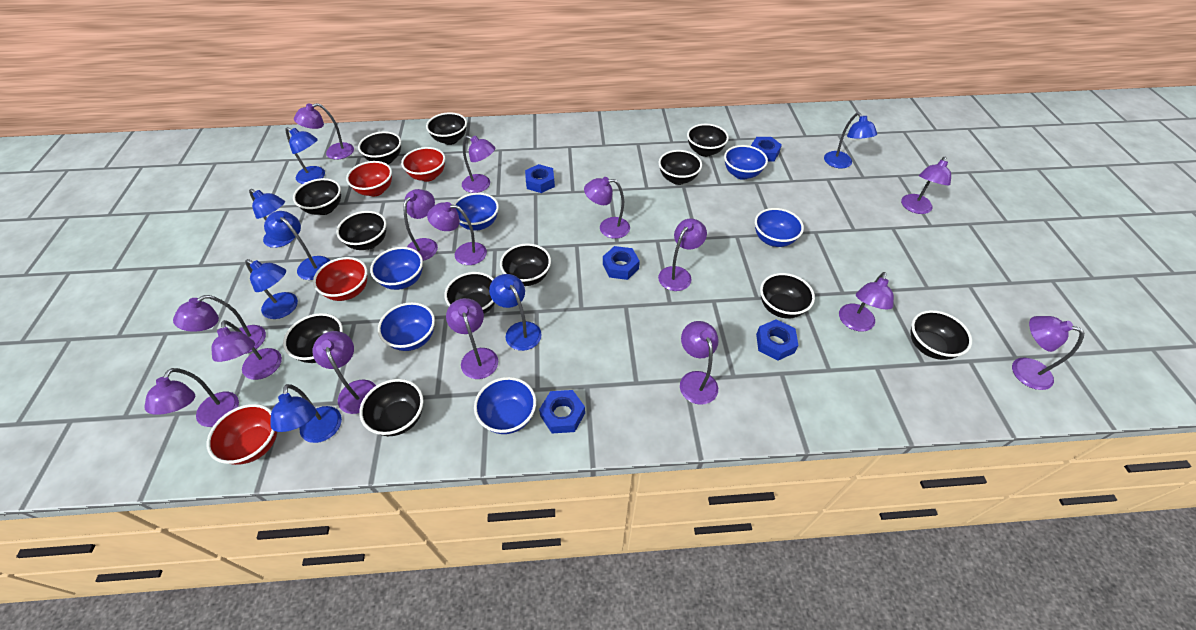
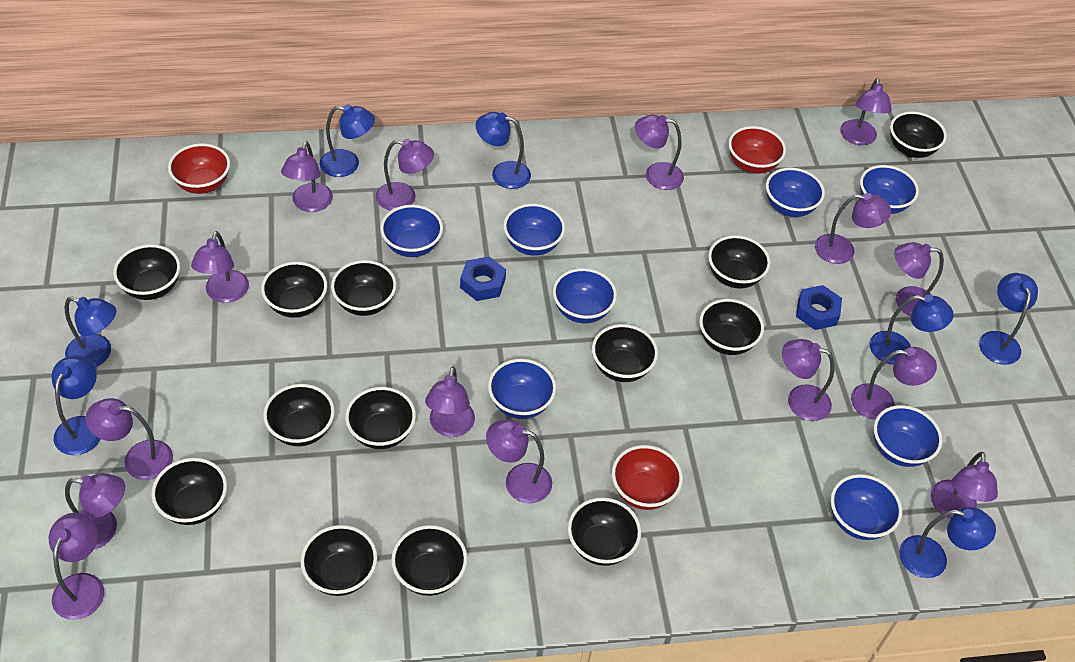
black bowl: 12 -> 13
blue bowl: 6 -> 8
blue nut: 5 -> 2
red bowl: 4 -> 3

